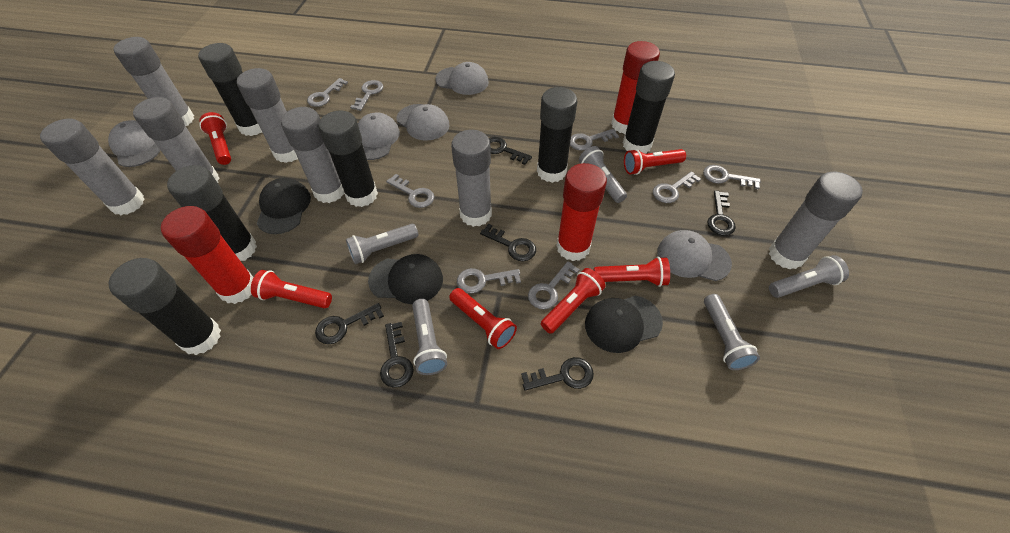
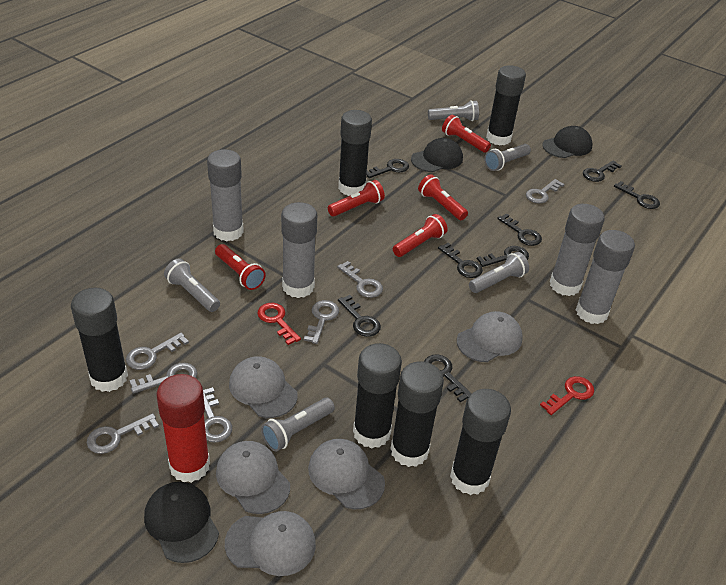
black key: 6 -> 8
grey glue stick: 7 -> 4
grey key: 8 -> 7
red flashlight: 6 -> 5
red glue stick: 3 -> 1
red key: 0 -> 2

